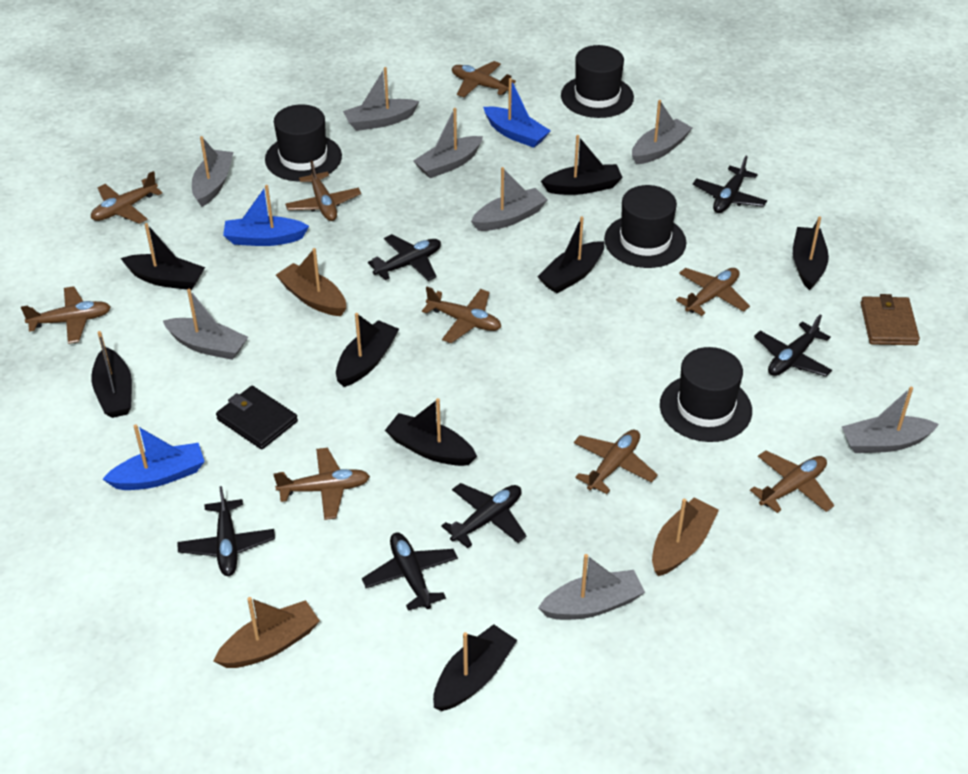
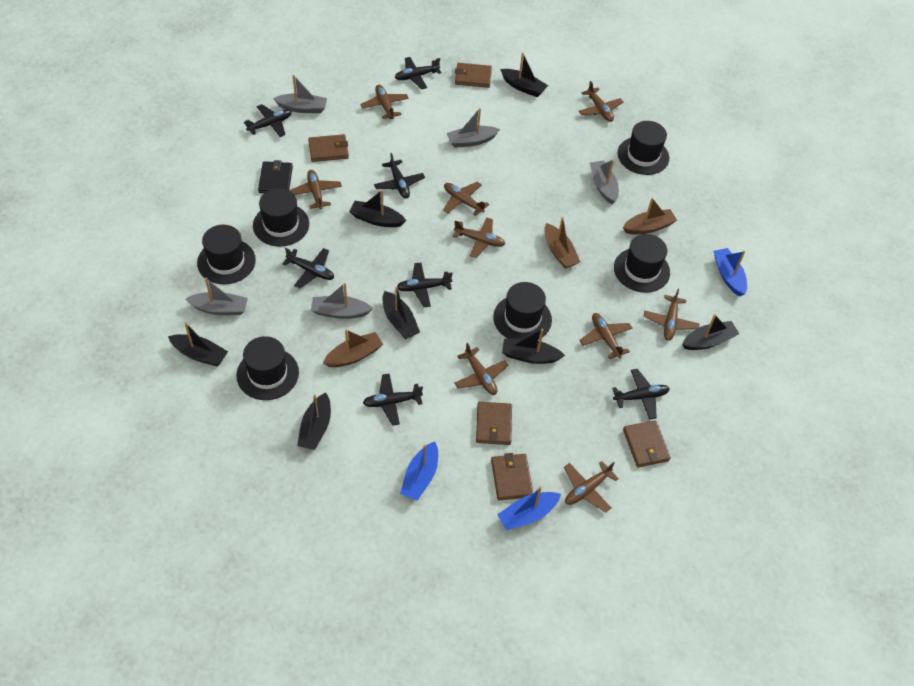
black boat: 8 -> 7
black hat: 4 -> 6
black plane: 6 -> 7
brown wallet: 1 -> 5
grey boat: 8 -> 5

